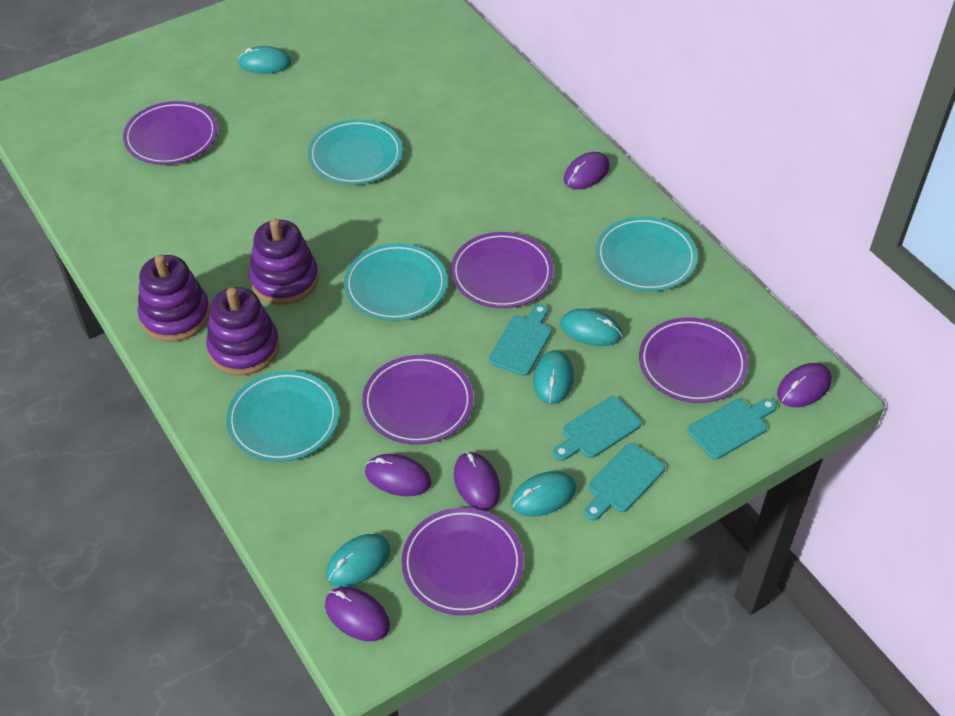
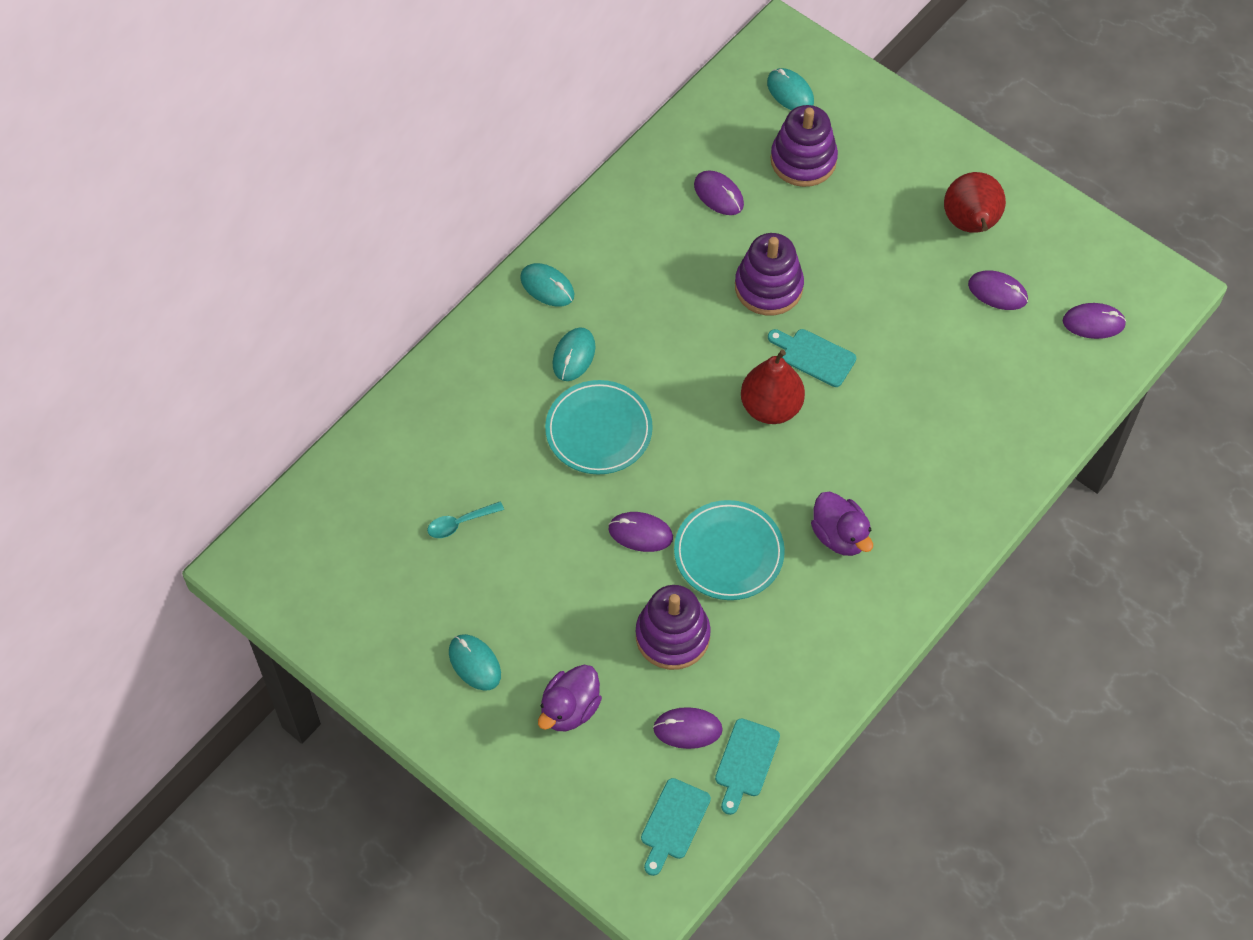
purple duck: 0 -> 2
purple plate: 5 -> 0
red pear: 0 -> 2
turquoise cutting board: 4 -> 3
turquoise mouse: 5 -> 4
turquoise plate: 4 -> 2
turquoise spoon: 0 -> 1

